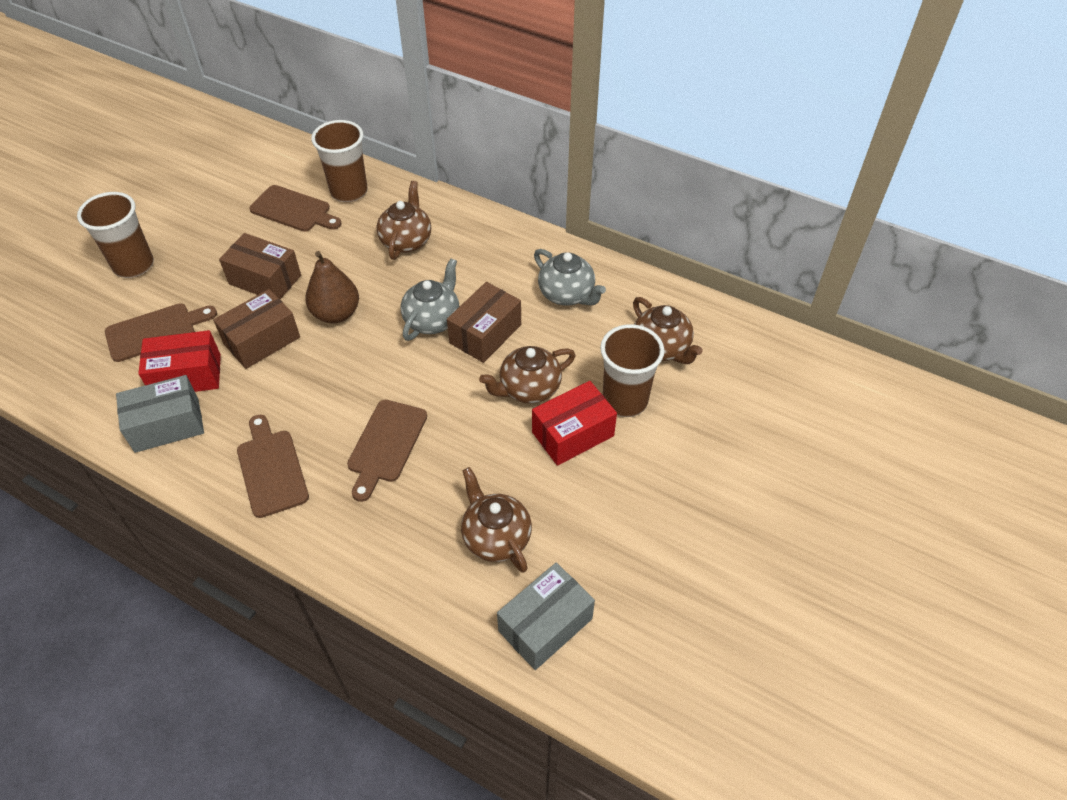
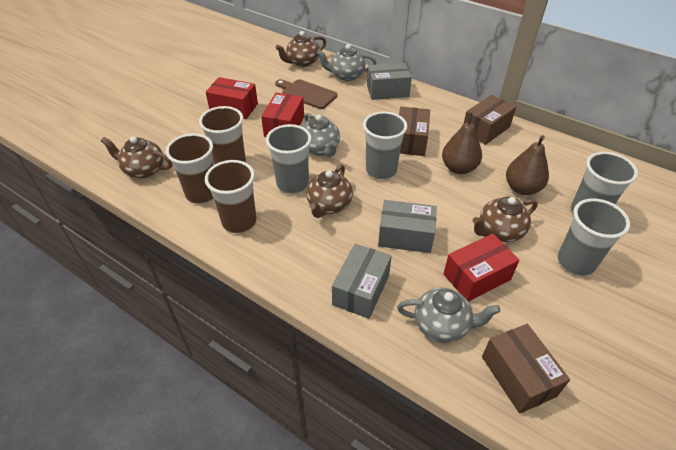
brown cutting board: 4 -> 1
brown pear: 1 -> 2
grey box: 2 -> 3
grey cup: 0 -> 4
grey teapot: 2 -> 3
red box: 2 -> 3

